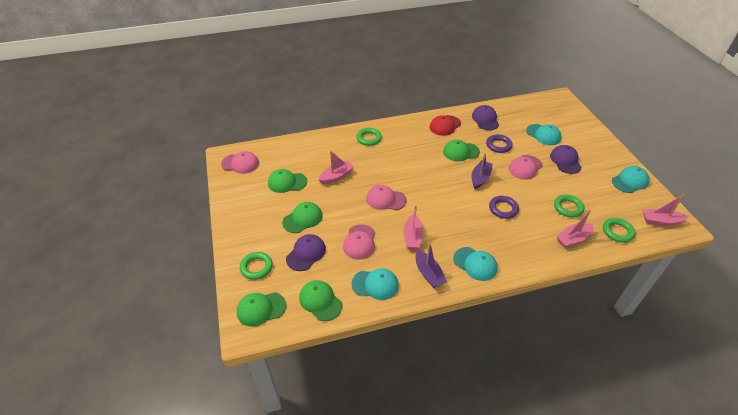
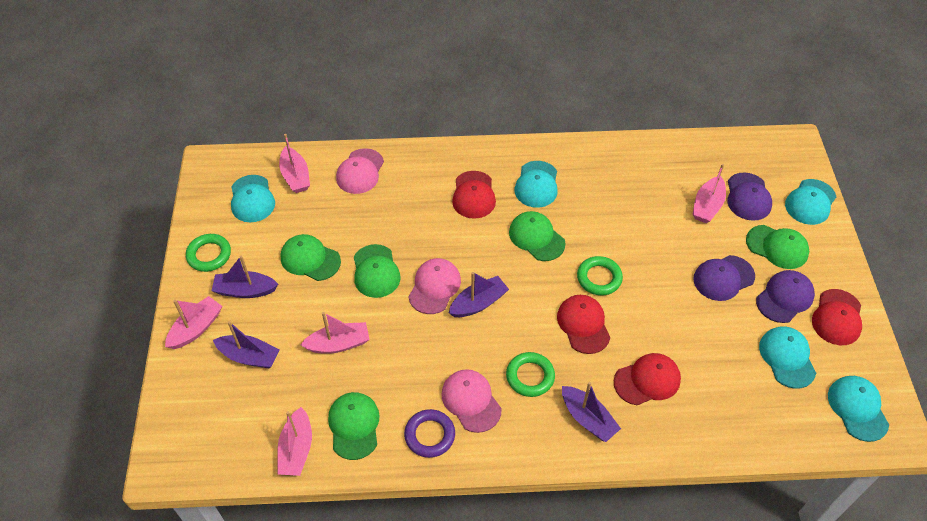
green ring: 4 -> 3
pink boat: 4 -> 5
pink cap: 4 -> 3
purple boat: 2 -> 4
purple ring: 2 -> 1
red cap: 1 -> 4
turquoise cap: 4 -> 5

